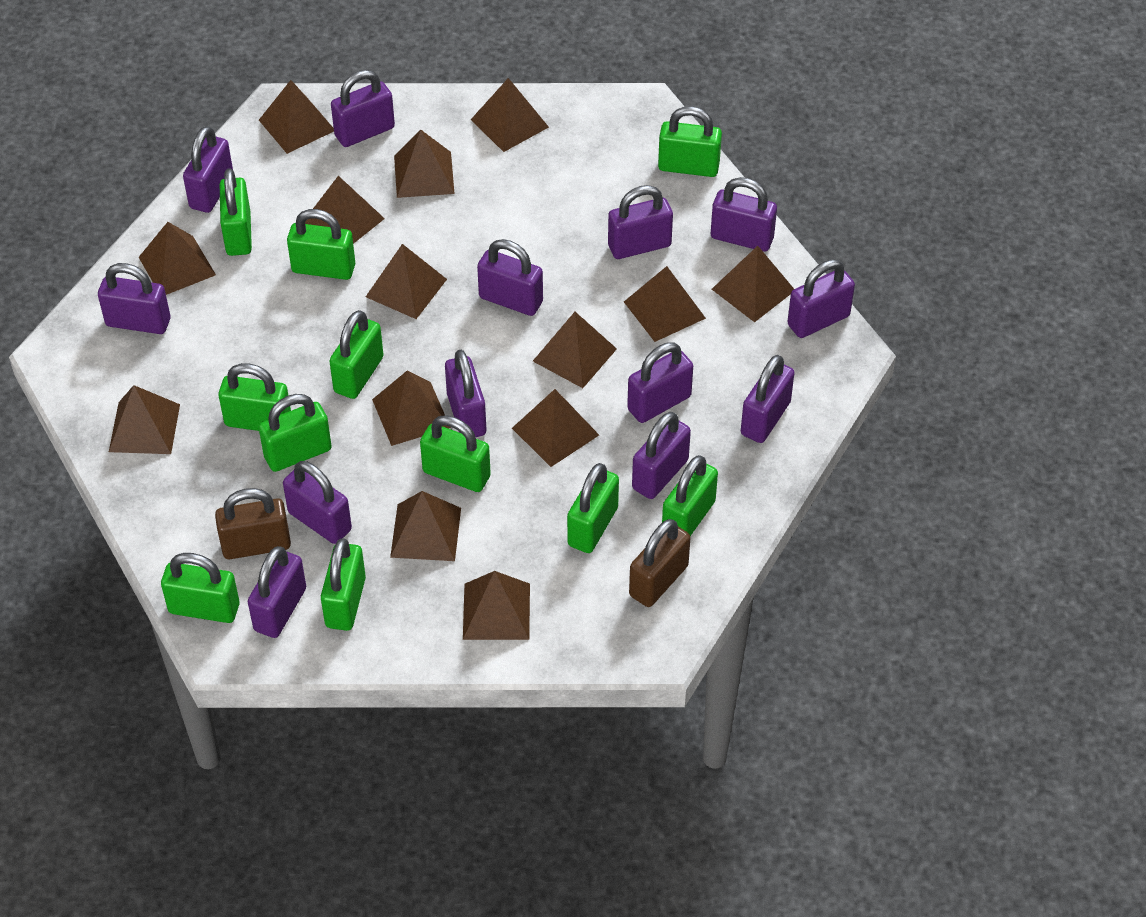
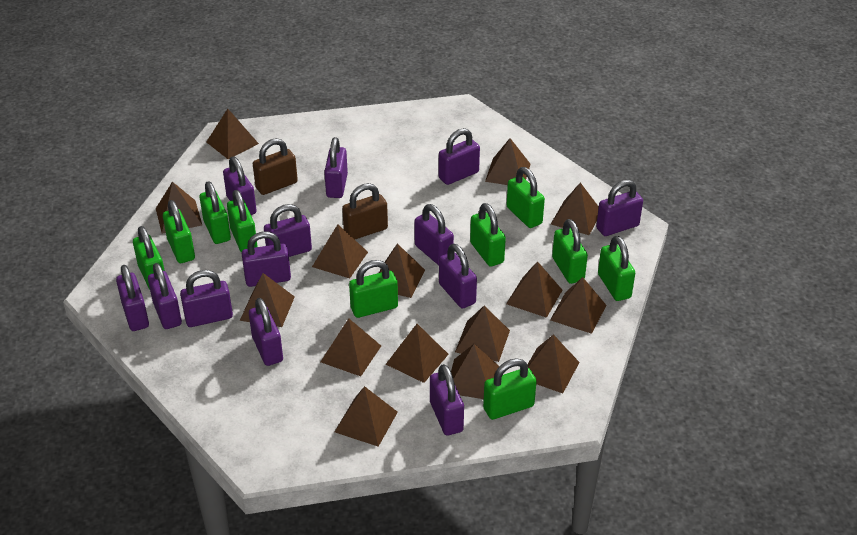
brown pyramid: 14 -> 15
green padlock: 11 -> 10

